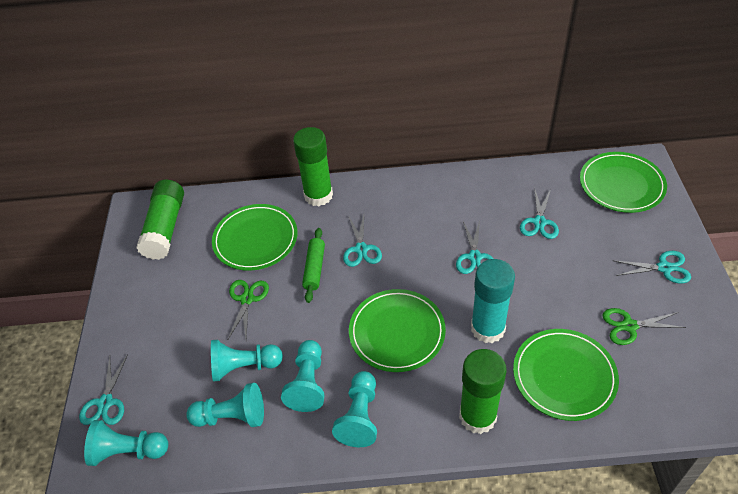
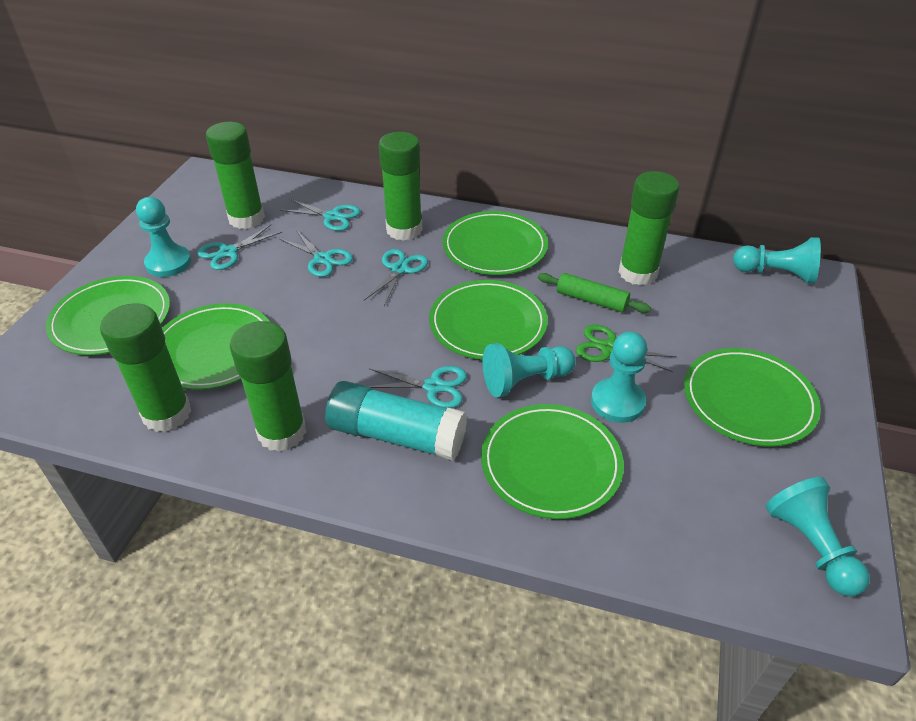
green glue stick: 3 -> 5
green plate: 4 -> 6
green scissors: 2 -> 1

